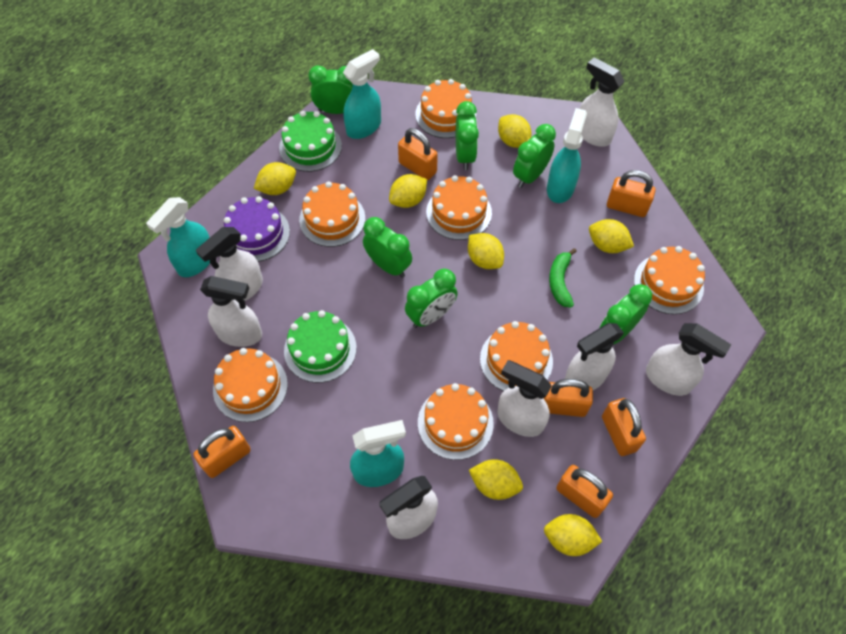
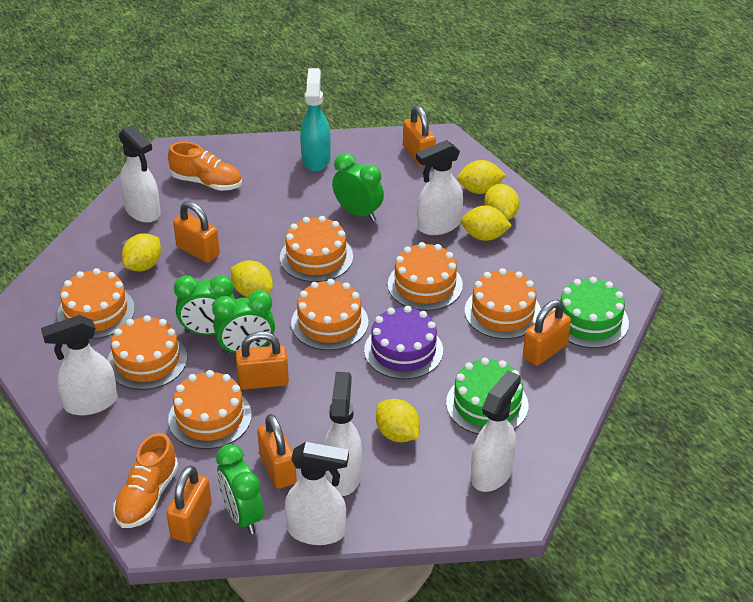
green banana: 1 -> 0
green clock: 6 -> 4
orange shoe: 0 -> 2
turquoise spray bottle: 4 -> 1
white spray bottle: 7 -> 6
yellow lemon: 7 -> 6

